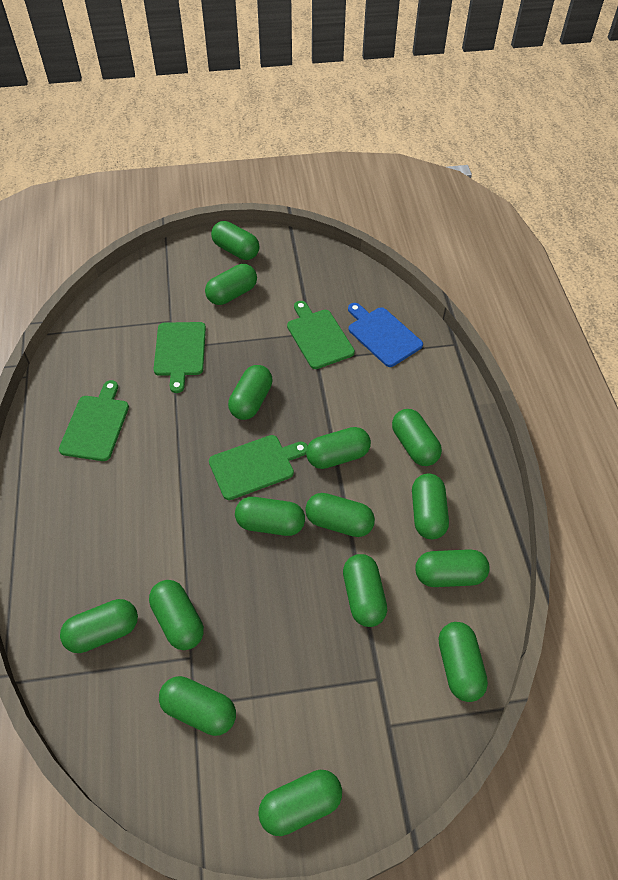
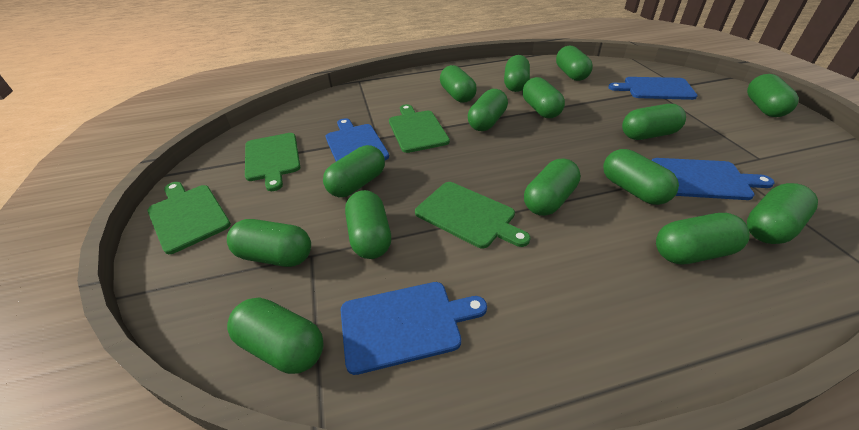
blue cutting board: 1 -> 4

